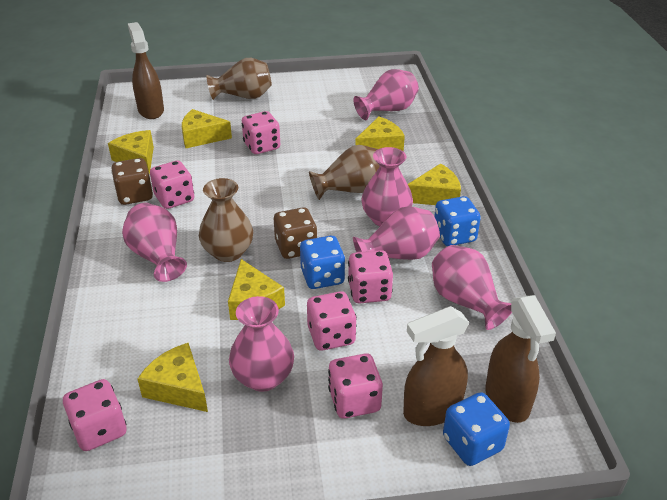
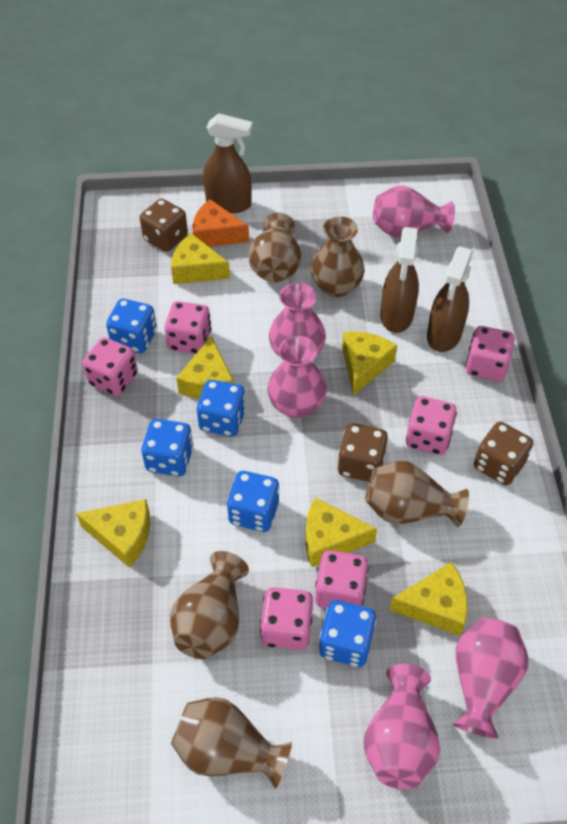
blue dice: 3 -> 5
brown dice: 2 -> 3
brown vase: 3 -> 5
orange cheese: 0 -> 1
pink vase: 6 -> 5

